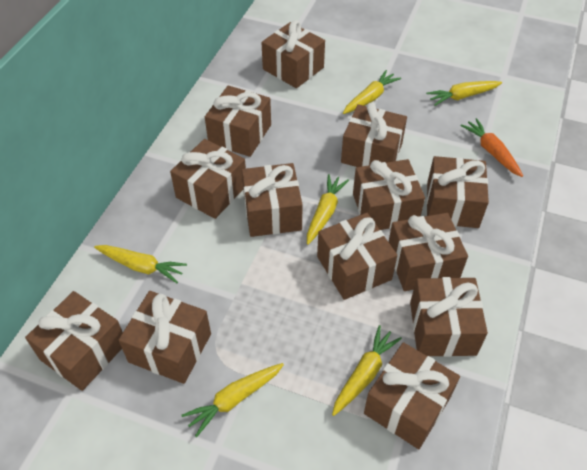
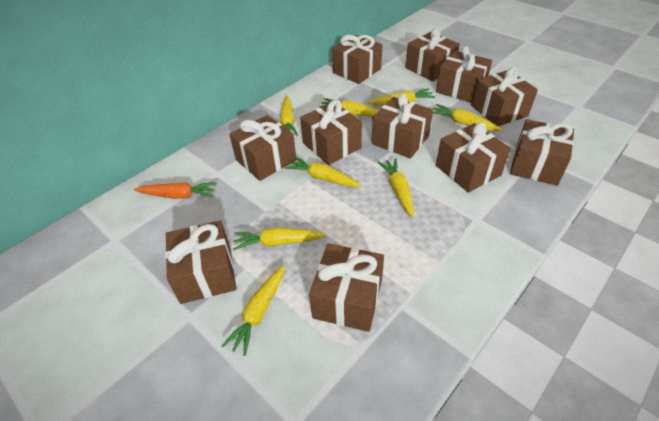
brown gift: 13 -> 11
yellow carrot: 6 -> 8

